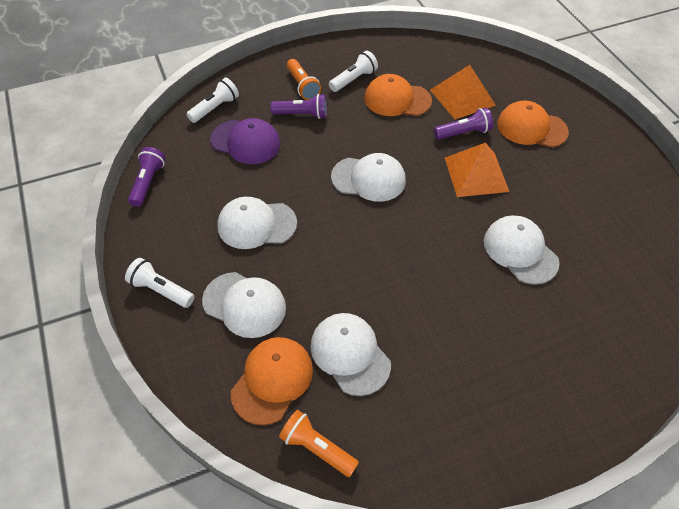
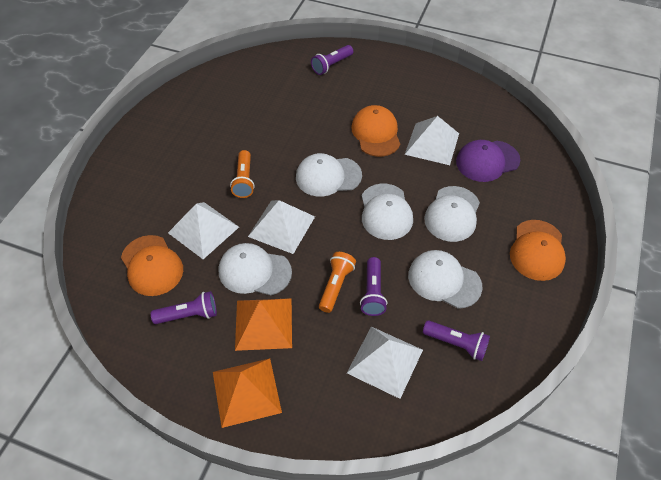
purple flashlight: 3 -> 4
white flashlight: 3 -> 0
white pyramid: 0 -> 4

